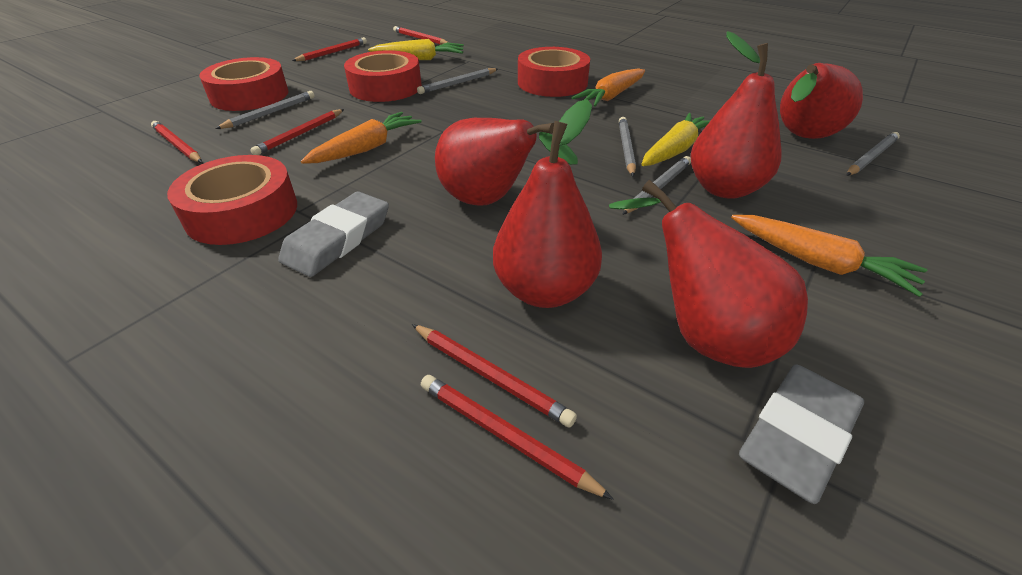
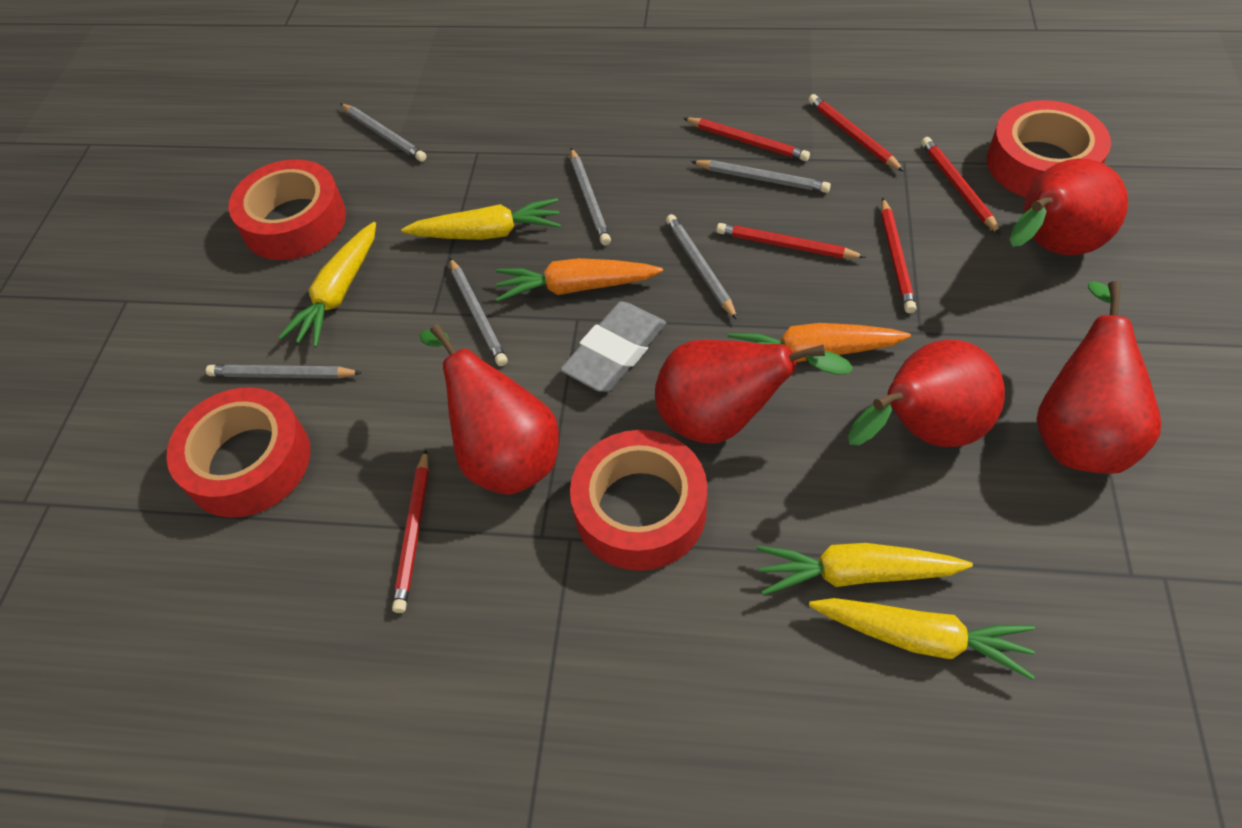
grey eraser: 2 -> 1
grey pencil: 5 -> 6
orange carrot: 3 -> 2
yellow carrot: 2 -> 4

